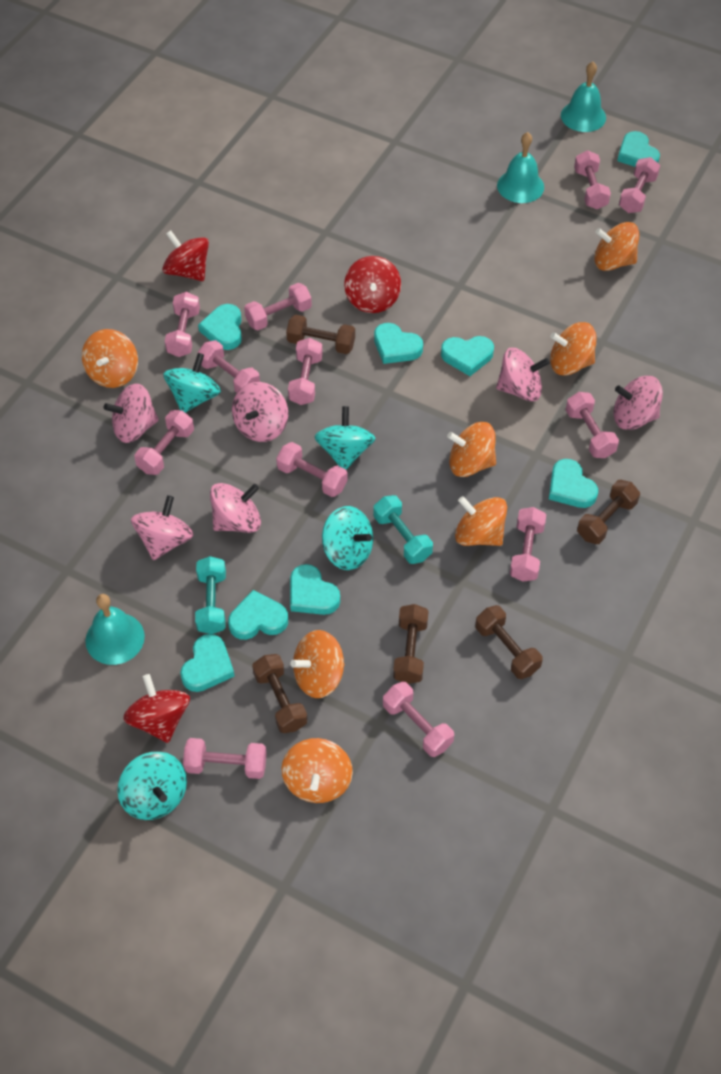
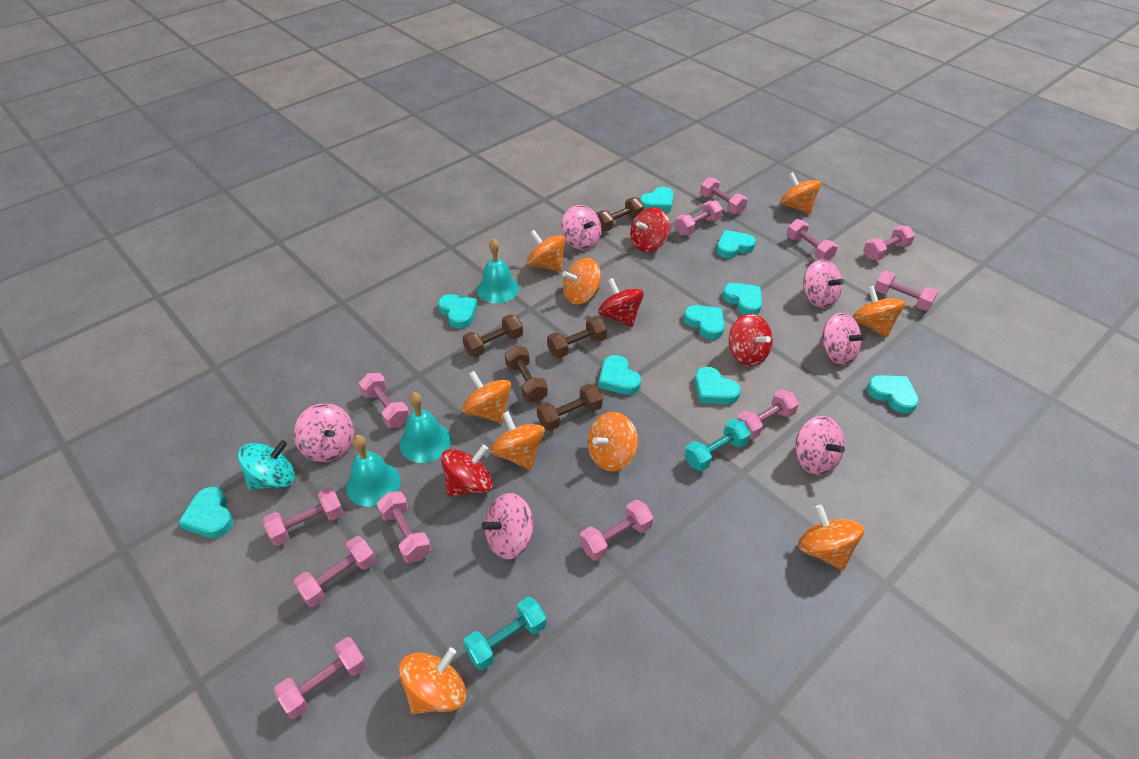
orange spinning top: 7 -> 9
red spinning top: 3 -> 4
turquoise heart: 8 -> 9
turquoise spinning top: 4 -> 1

